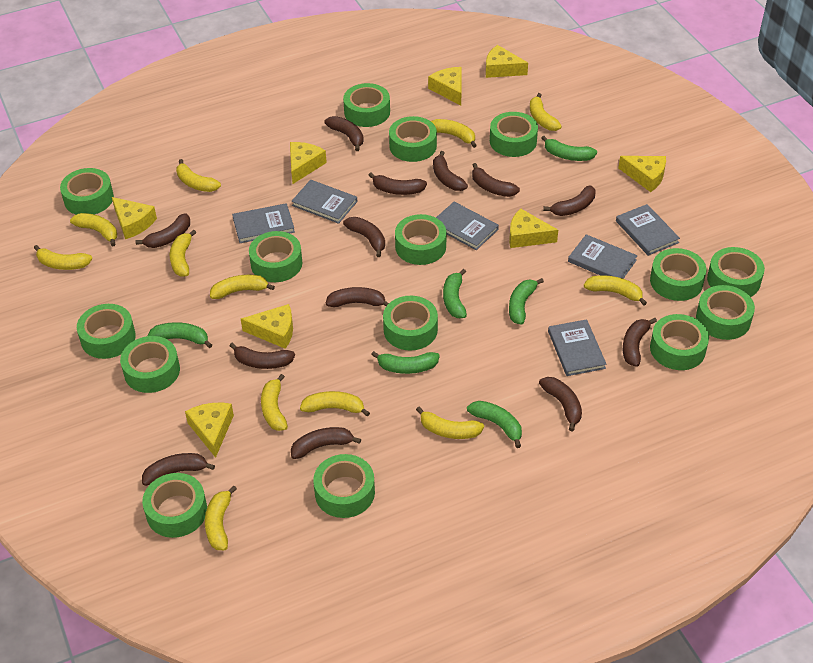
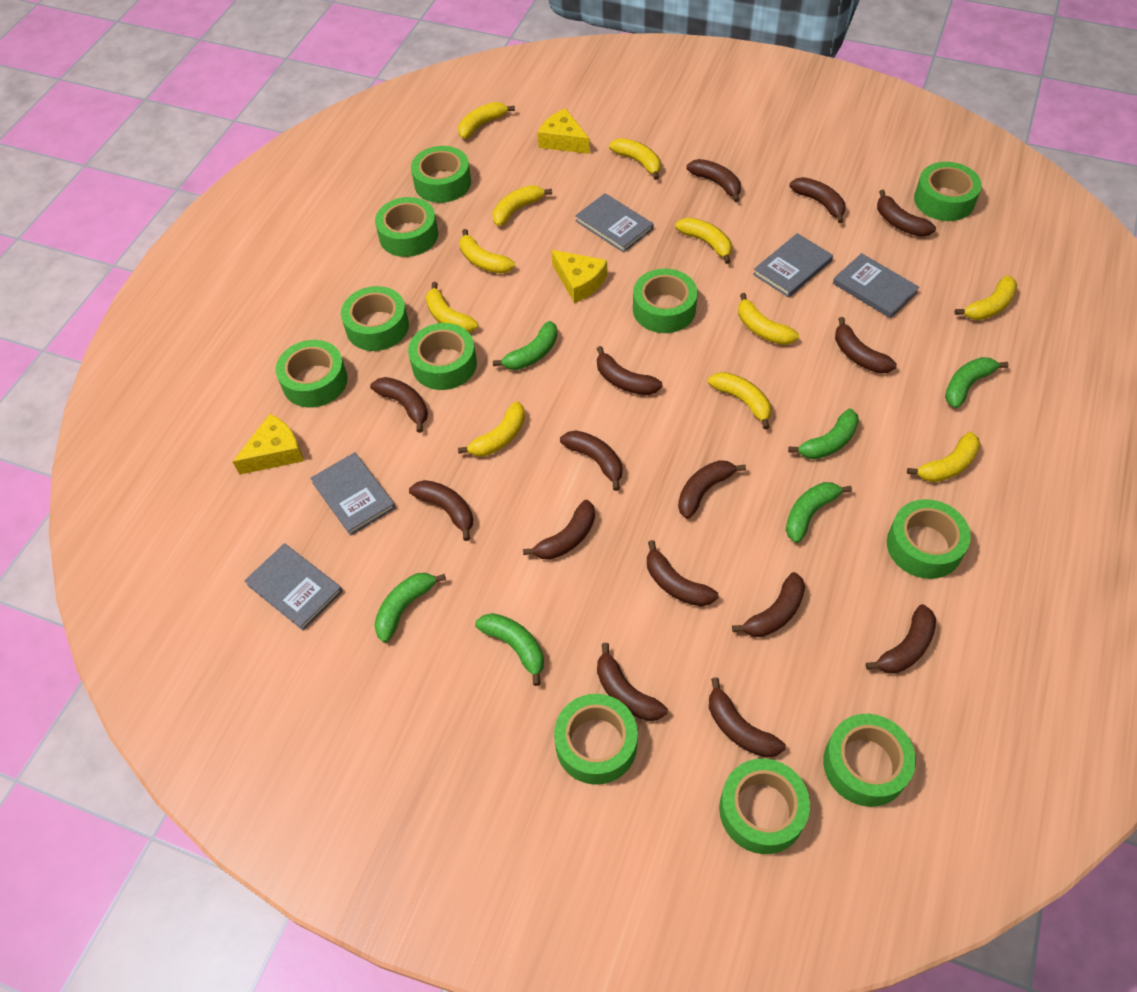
brown banana: 13 -> 15
green tape: 15 -> 11
grey book: 6 -> 5
yellow banana: 12 -> 11
yellow cheese: 8 -> 3

